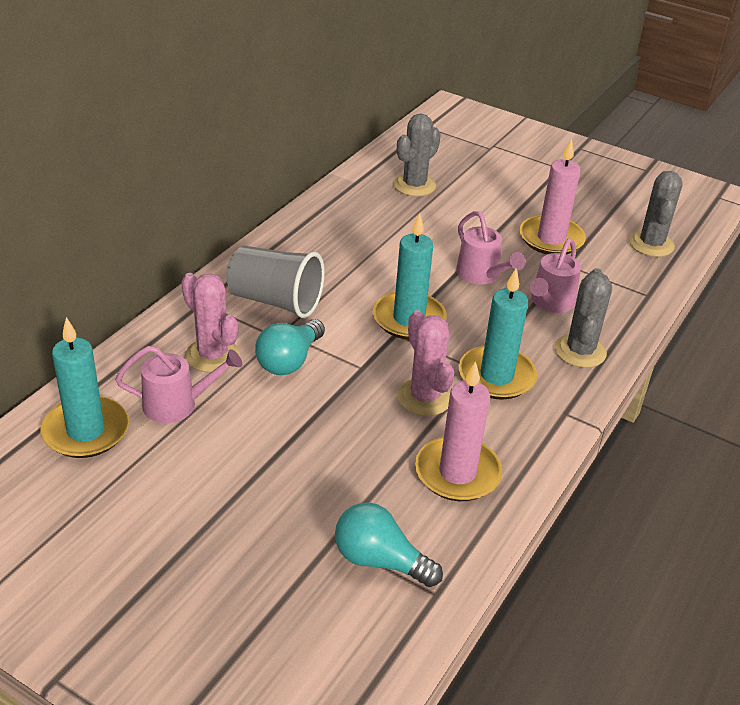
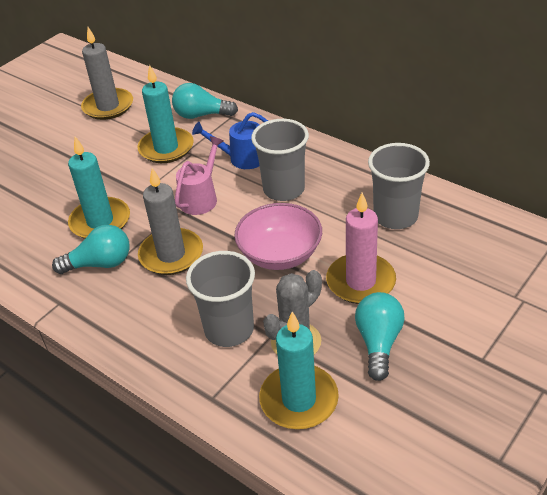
blue watering can: 0 -> 1
grey cactus: 3 -> 1
grey candle: 0 -> 2
grey cup: 1 -> 3
pink bowl: 0 -> 1
pink cactus: 2 -> 0
pink candle: 2 -> 1
pink watering can: 3 -> 1
turquoise light bulb: 2 -> 3

